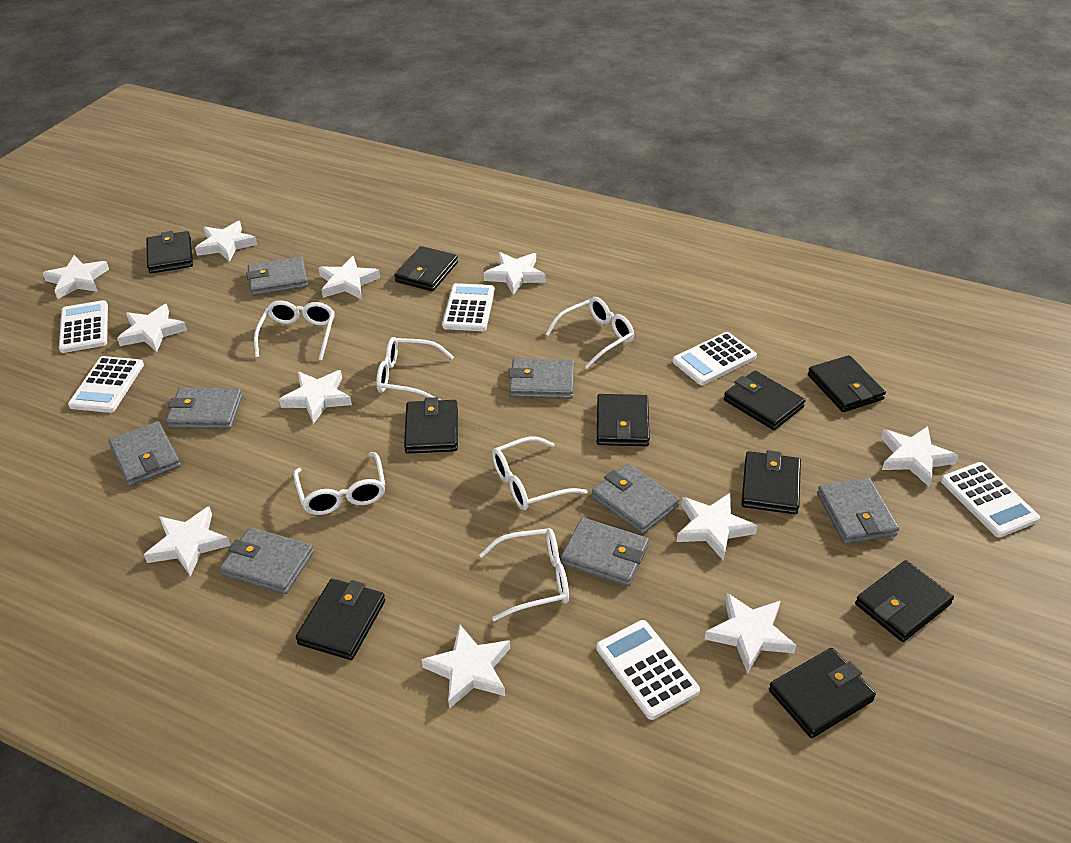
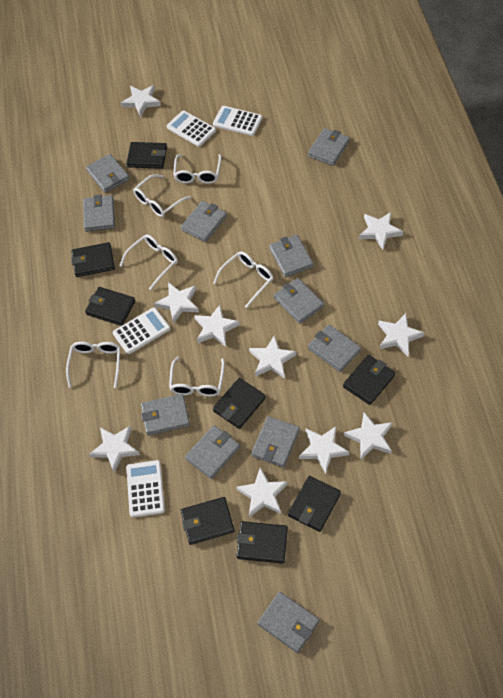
black wallet: 10 -> 8
grey wallet: 8 -> 11
white calculator: 6 -> 4
white star: 11 -> 10

